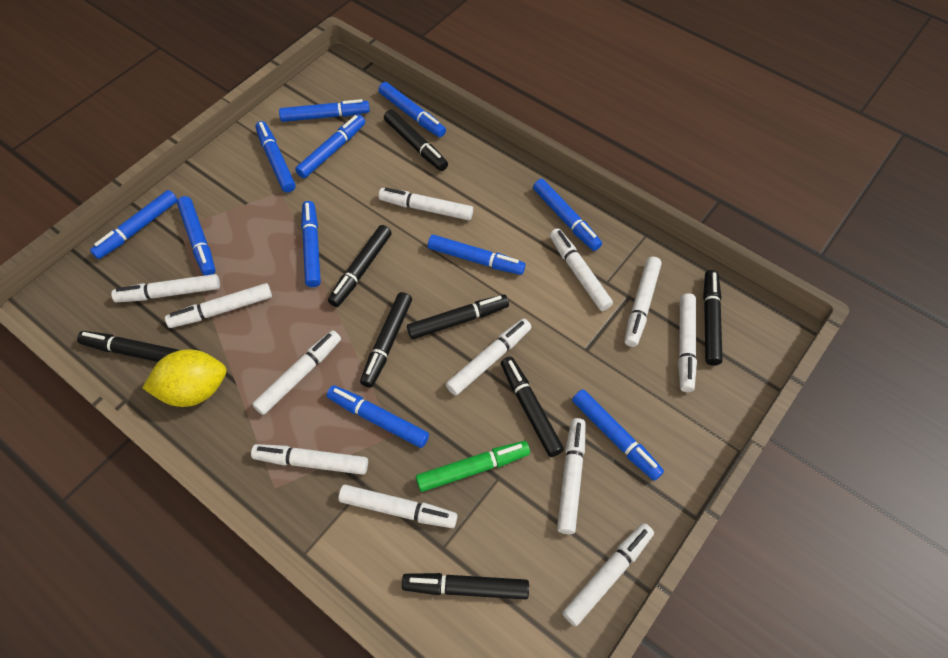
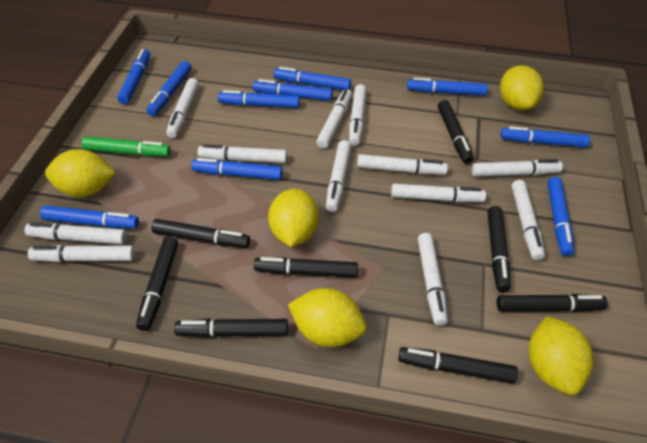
blue marker: 11 -> 10
yellow lemon: 1 -> 5

